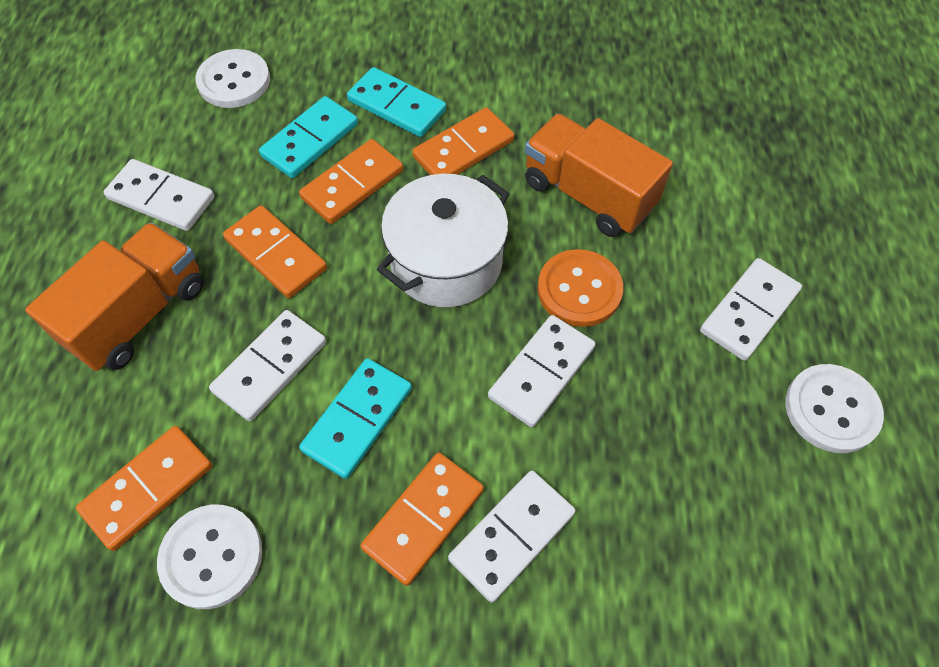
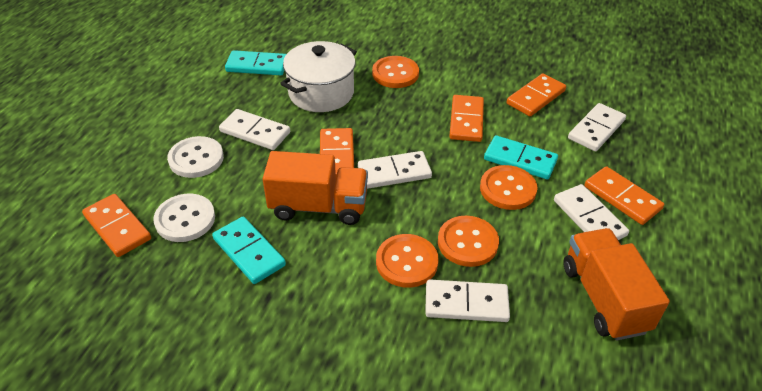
orange button: 1 -> 4
white button: 3 -> 2

